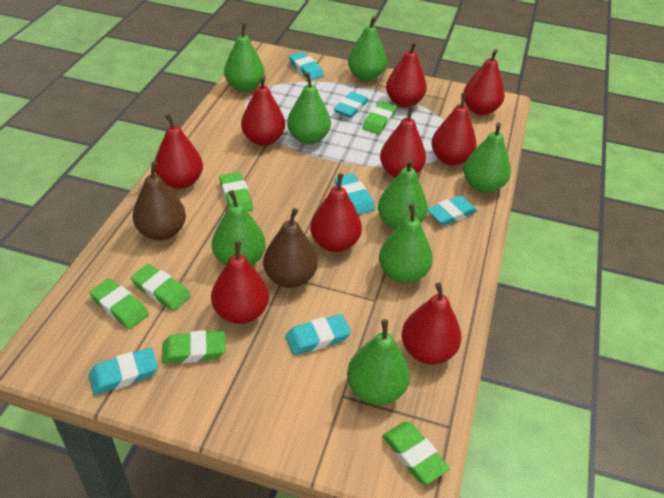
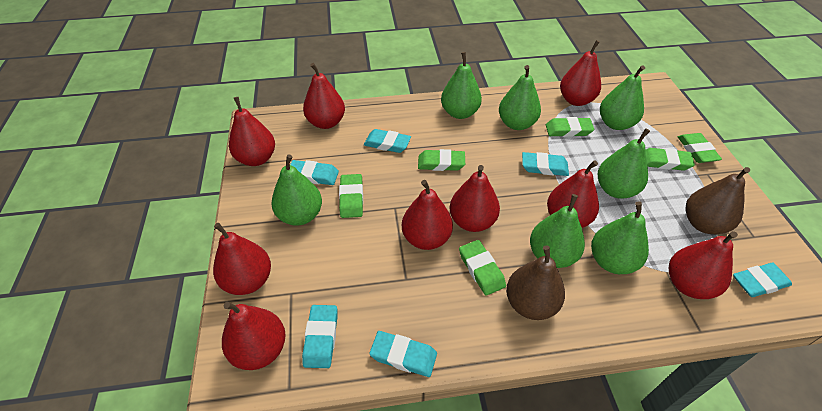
green pear: 8 -> 7

